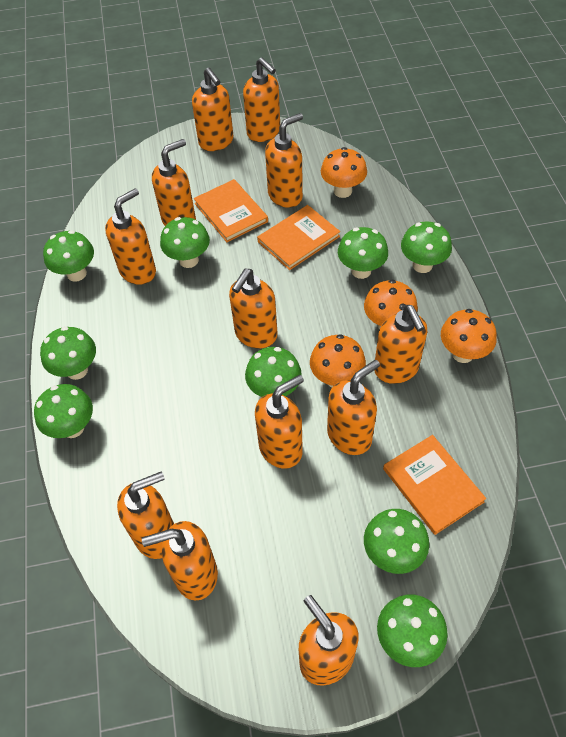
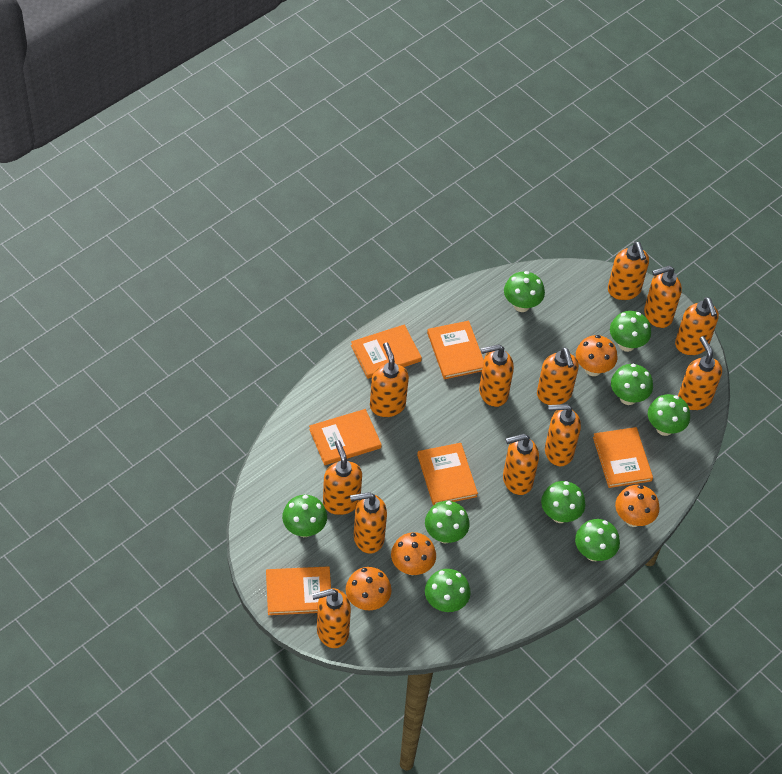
orange book: 3 -> 6

